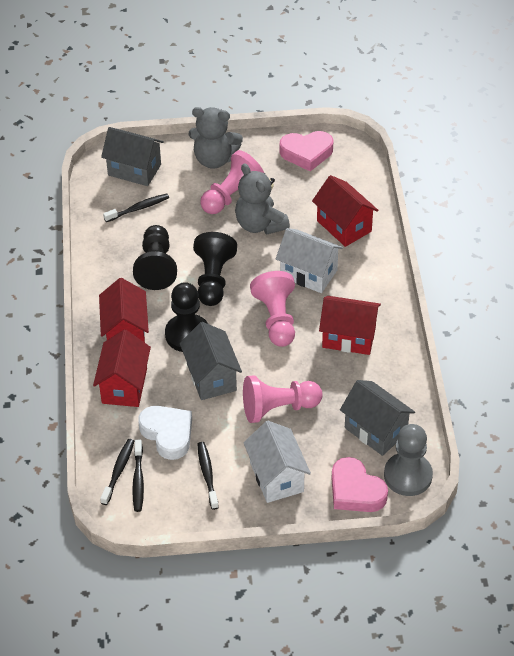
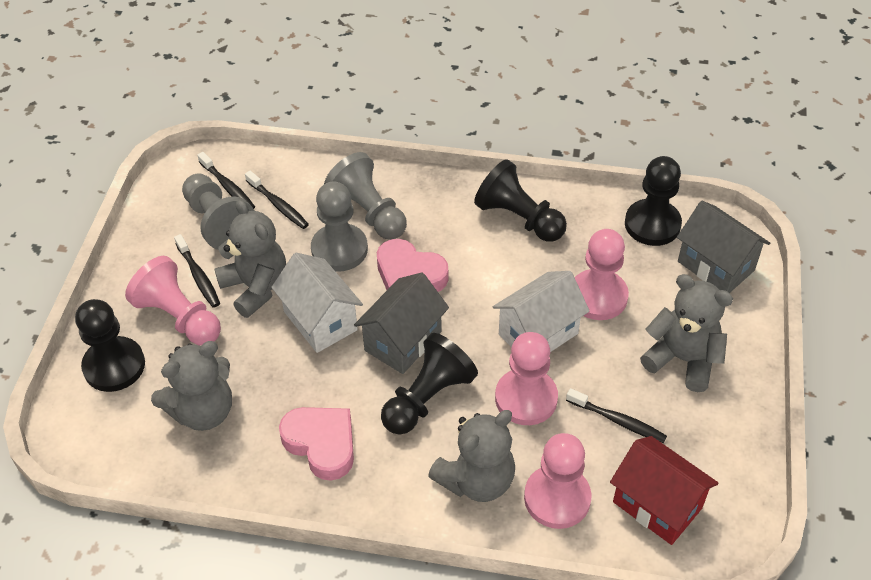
black pawn: 3 -> 4
grey house: 3 -> 2
grey pawn: 1 -> 3
grey teddy bear: 2 -> 4
pink pawn: 3 -> 4
red house: 4 -> 1
white heart: 1 -> 0

